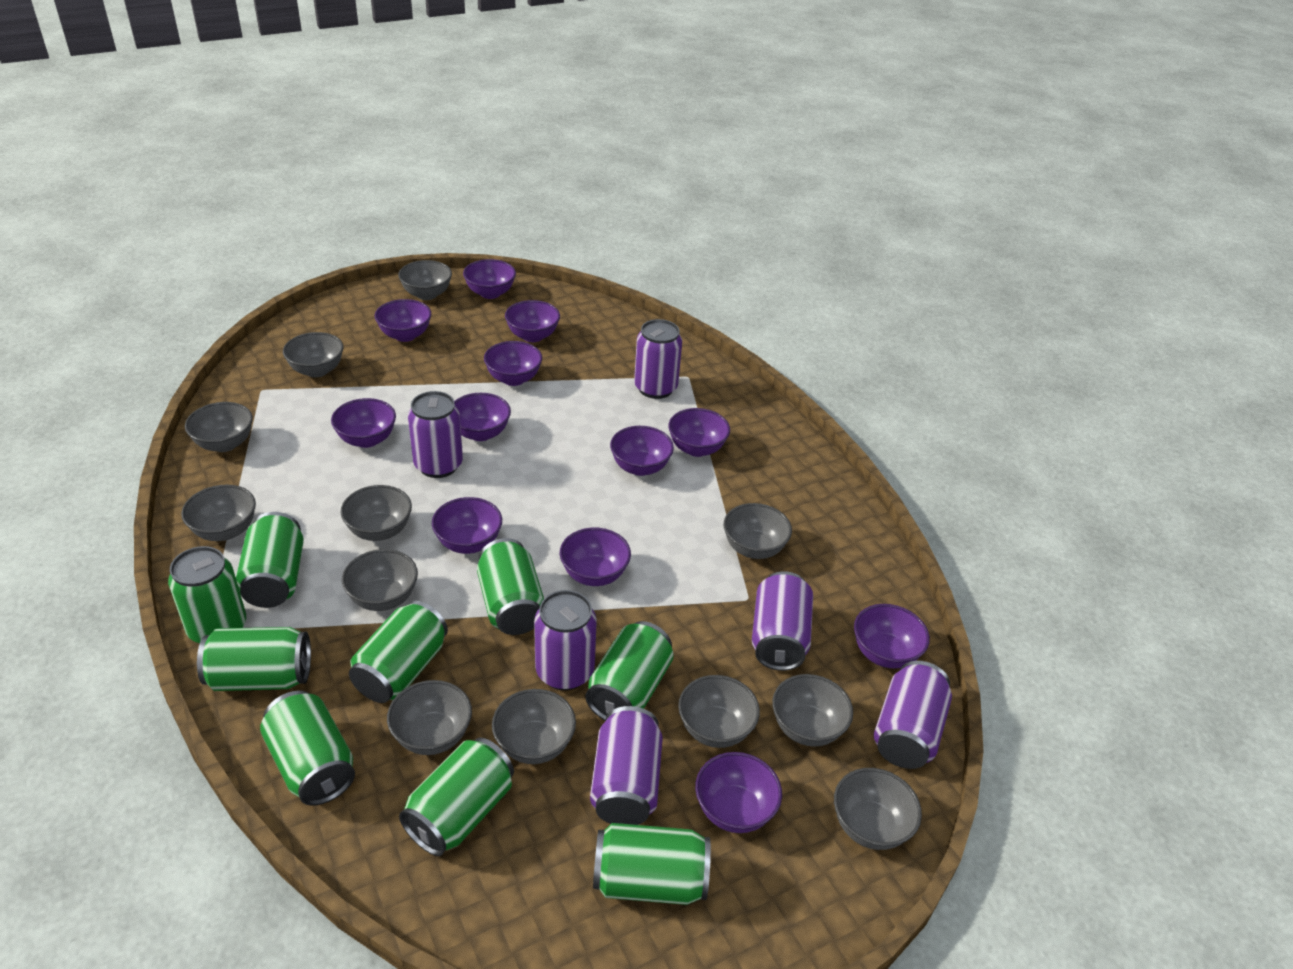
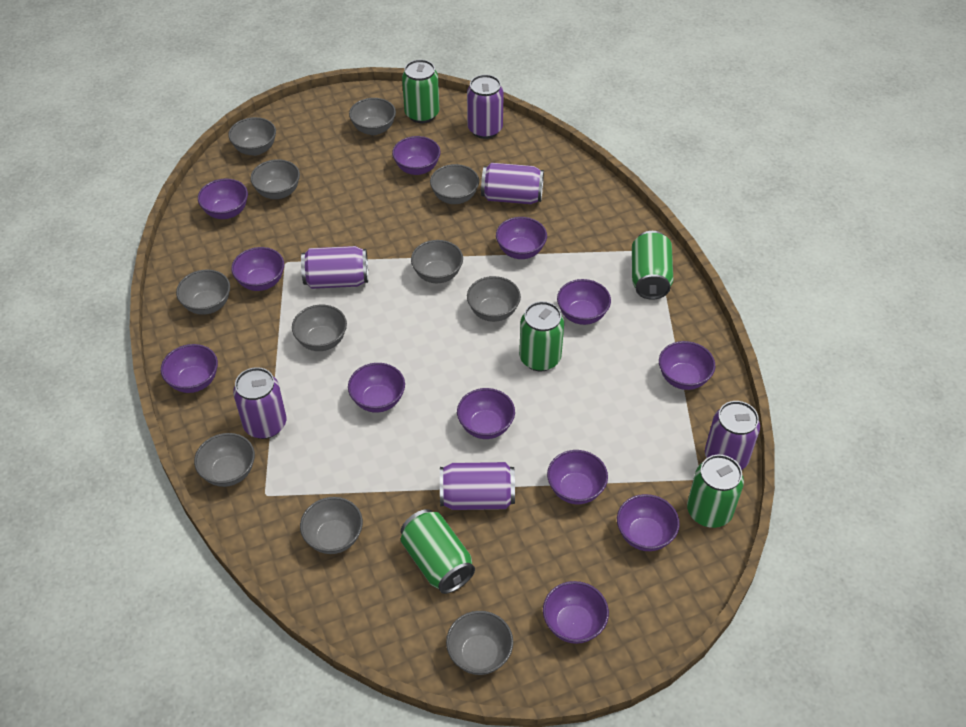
green can: 9 -> 5
grey bowl: 12 -> 11

